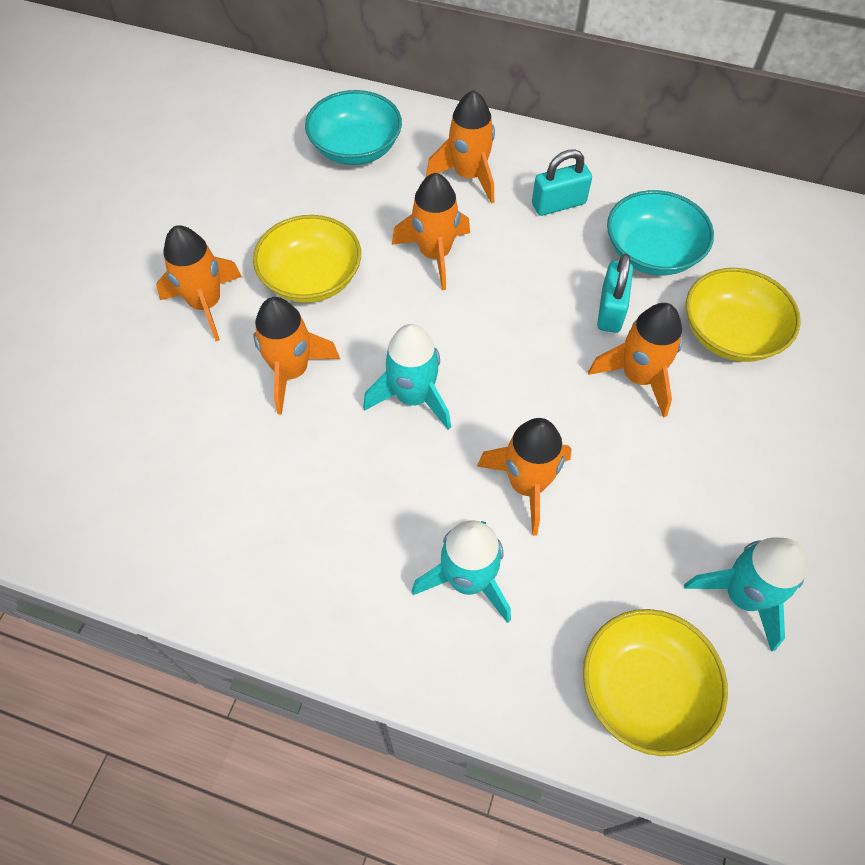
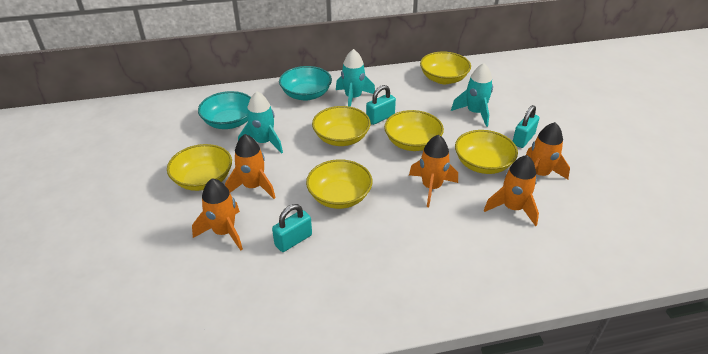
orange rocket: 6 -> 5
turquoise padlock: 2 -> 3
yellow bowl: 3 -> 6

